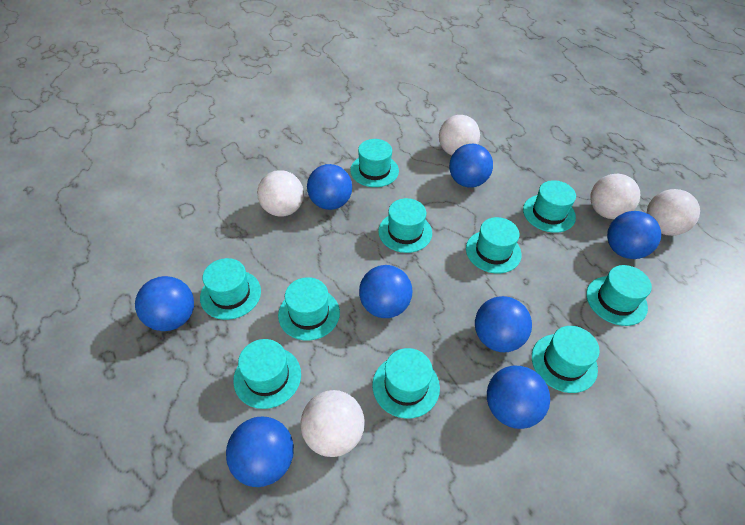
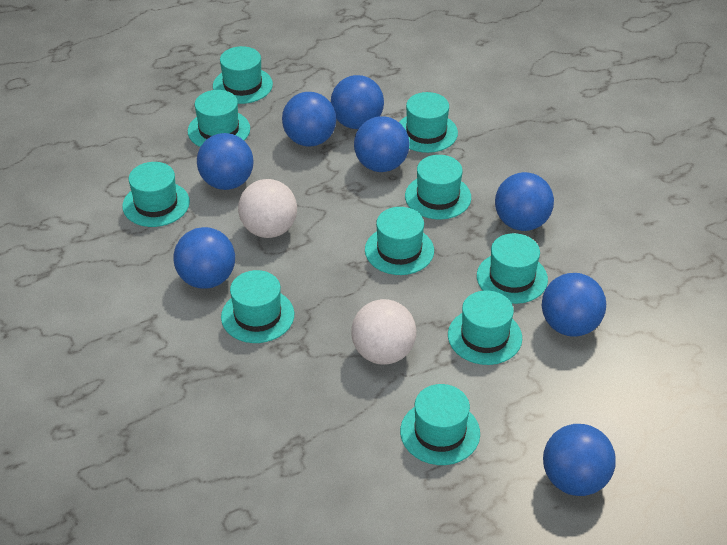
white ball: 5 -> 2

